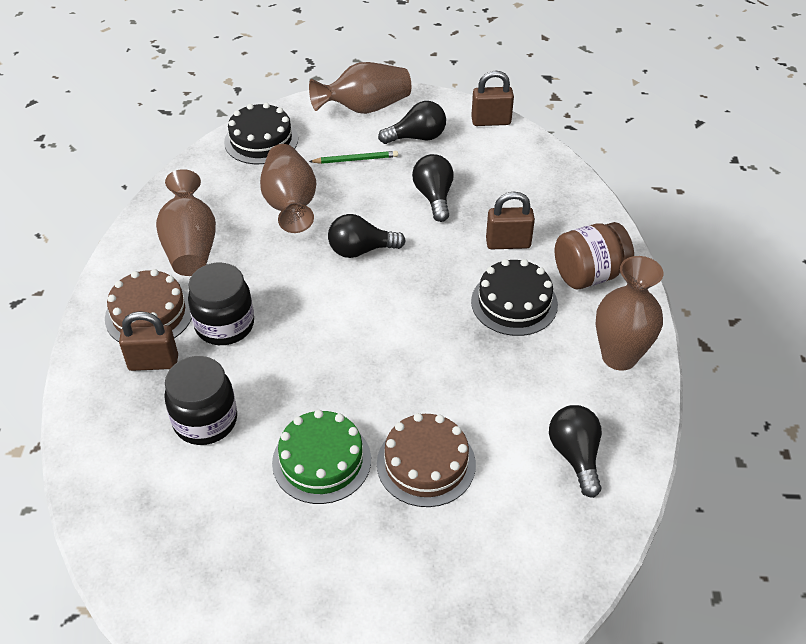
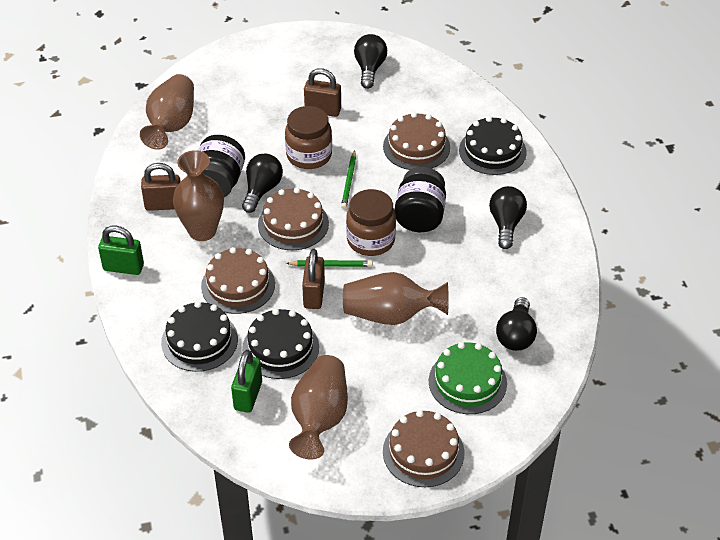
black cake: 2 -> 3
brown cake: 2 -> 4
brown jar: 1 -> 2
green padlock: 0 -> 2
green pencil: 1 -> 2

